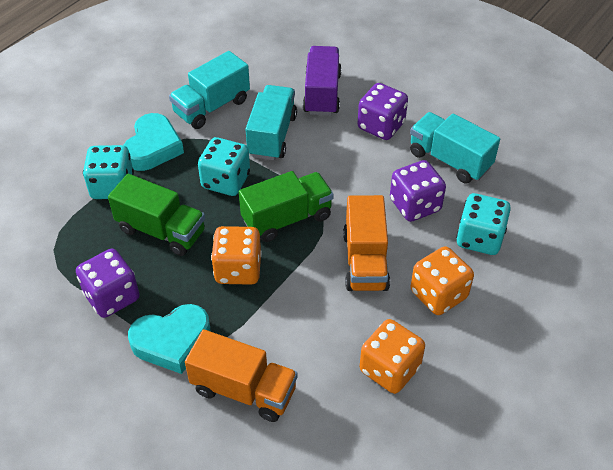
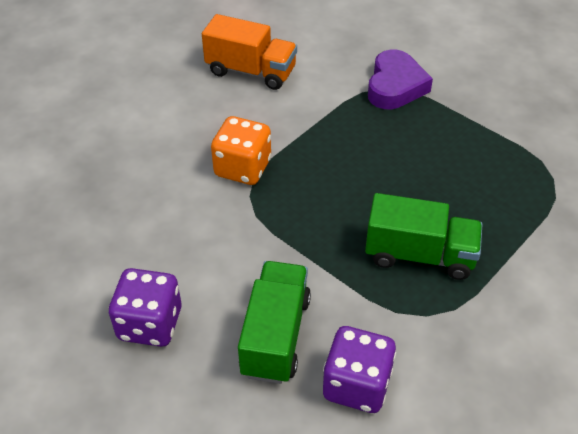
orange dice: 3 -> 1
orange truck: 2 -> 1
purple dice: 3 -> 2
purple heart: 0 -> 1
purple truck: 1 -> 0
turquoise dice: 3 -> 0
turquoise heart: 2 -> 0
turquoise truck: 3 -> 0

